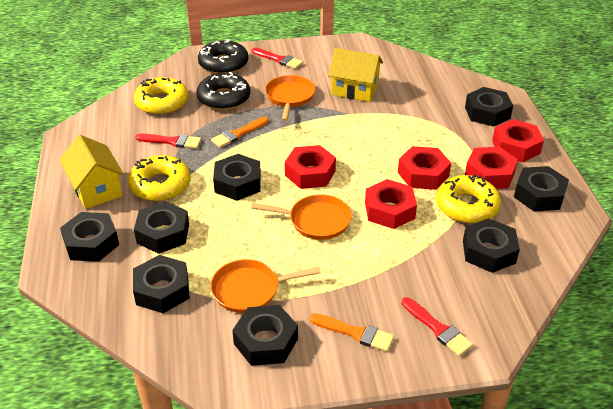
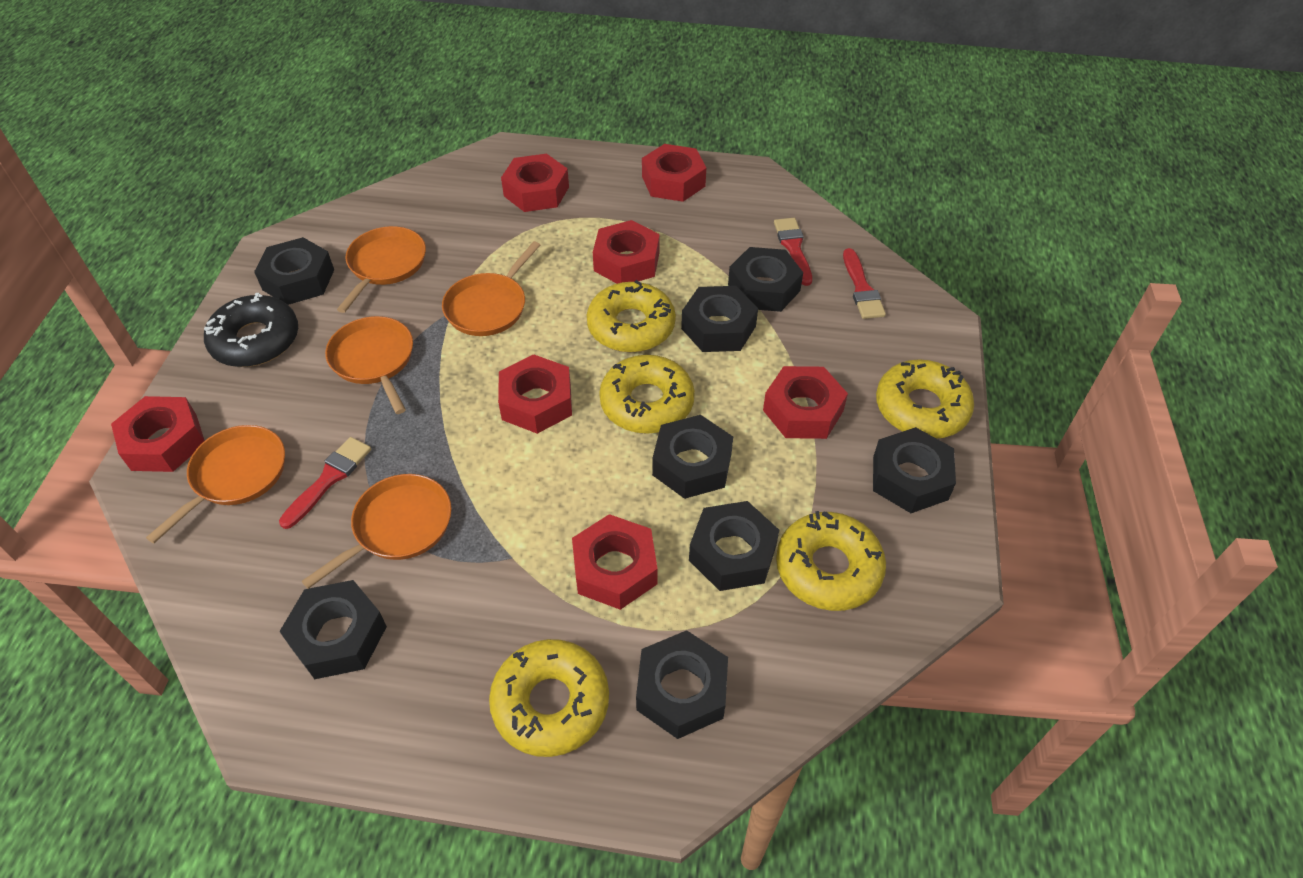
black donut: 2 -> 1
orange brush: 2 -> 0
orange pan: 3 -> 5
red nut: 5 -> 7
yellow donut: 3 -> 5
yellow house: 2 -> 0

